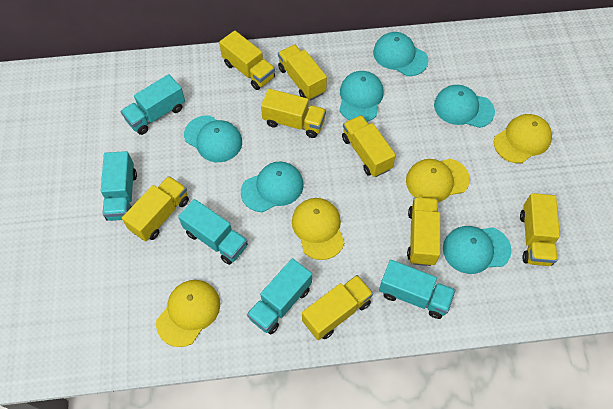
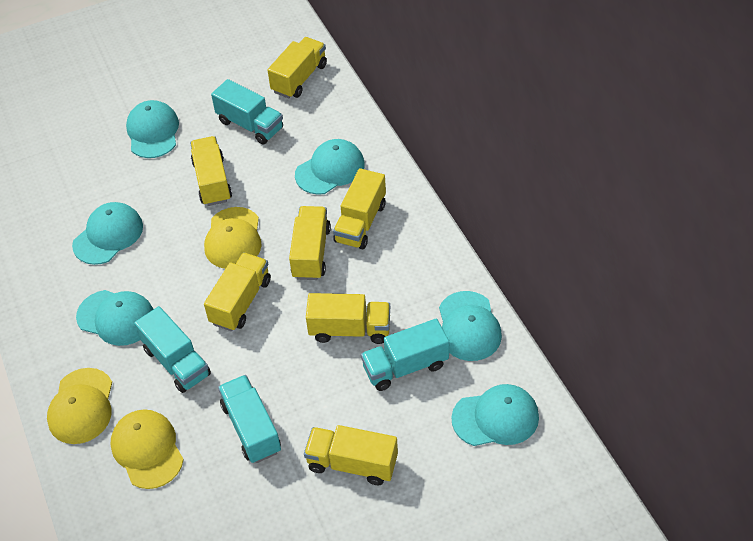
turquoise truck: 5 -> 4
yellow cap: 4 -> 3
yellow truck: 8 -> 7

